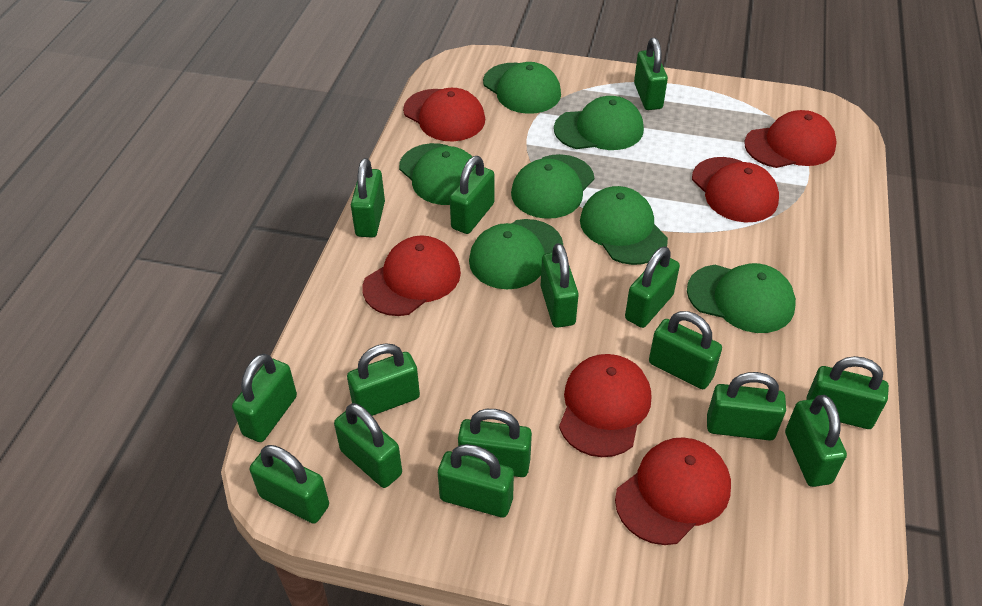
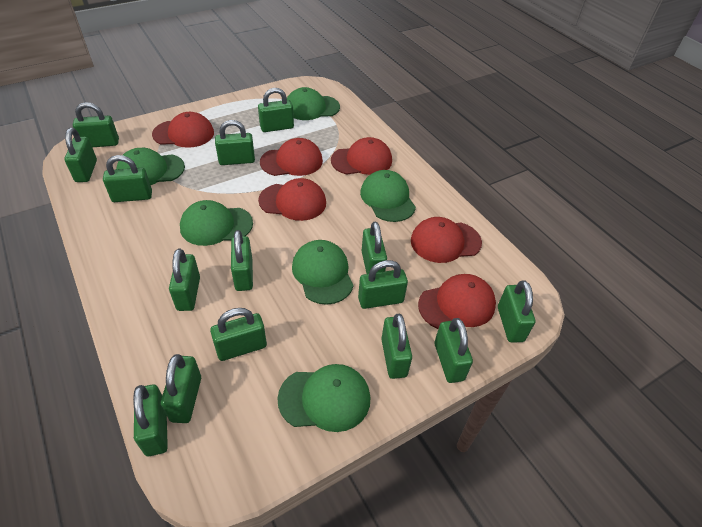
green cap: 7 -> 6

